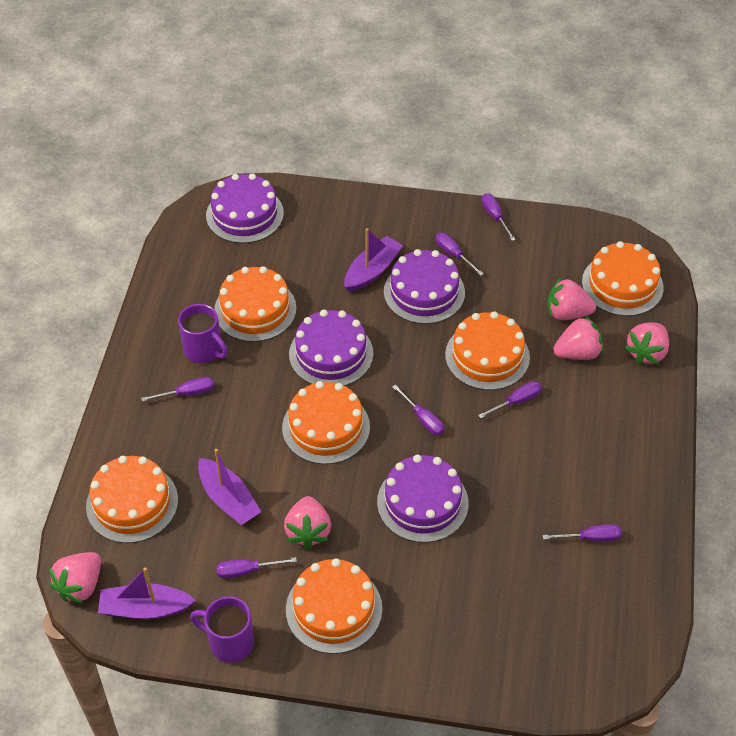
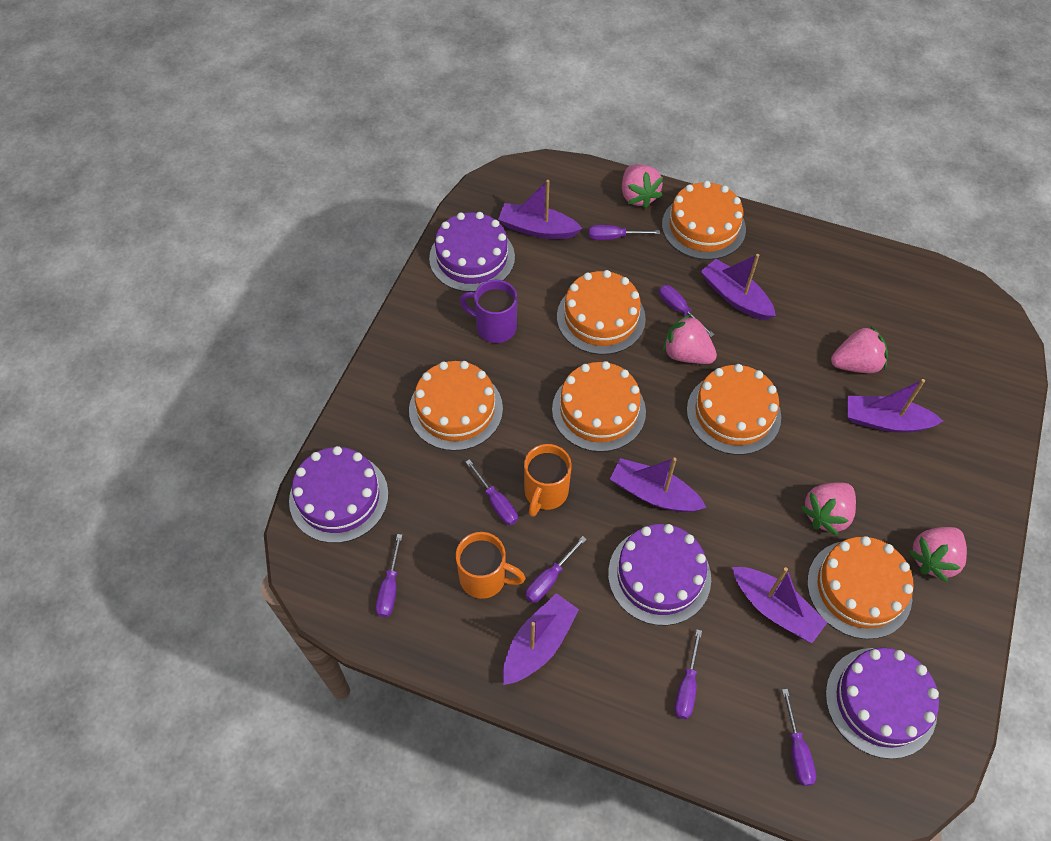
orange mug: 0 -> 2
purple boat: 3 -> 6
purple mug: 2 -> 1

